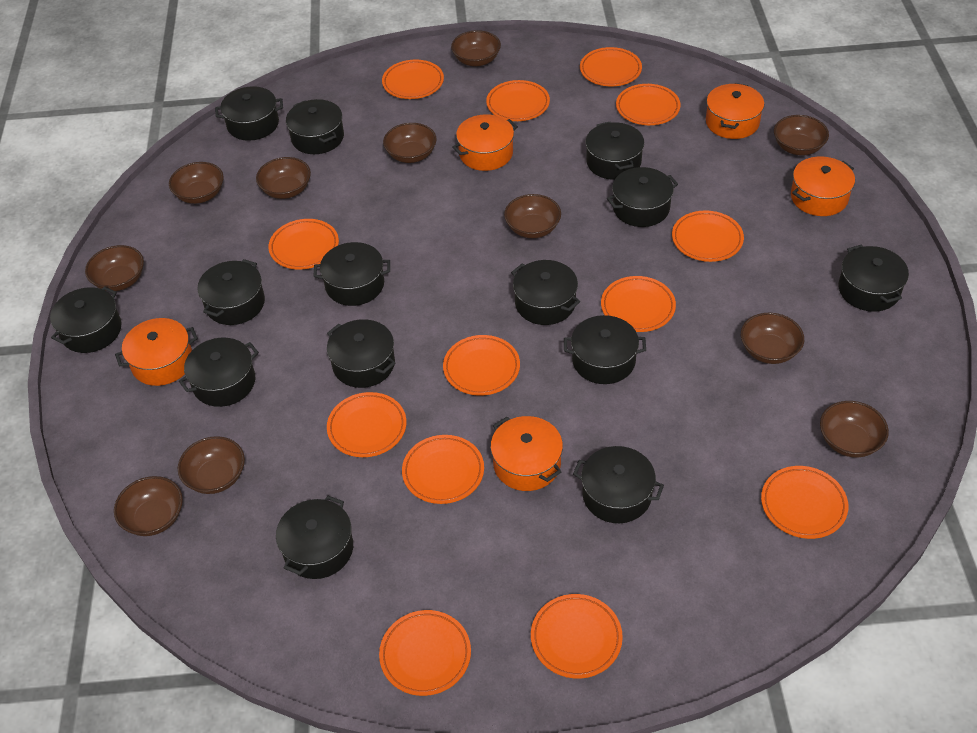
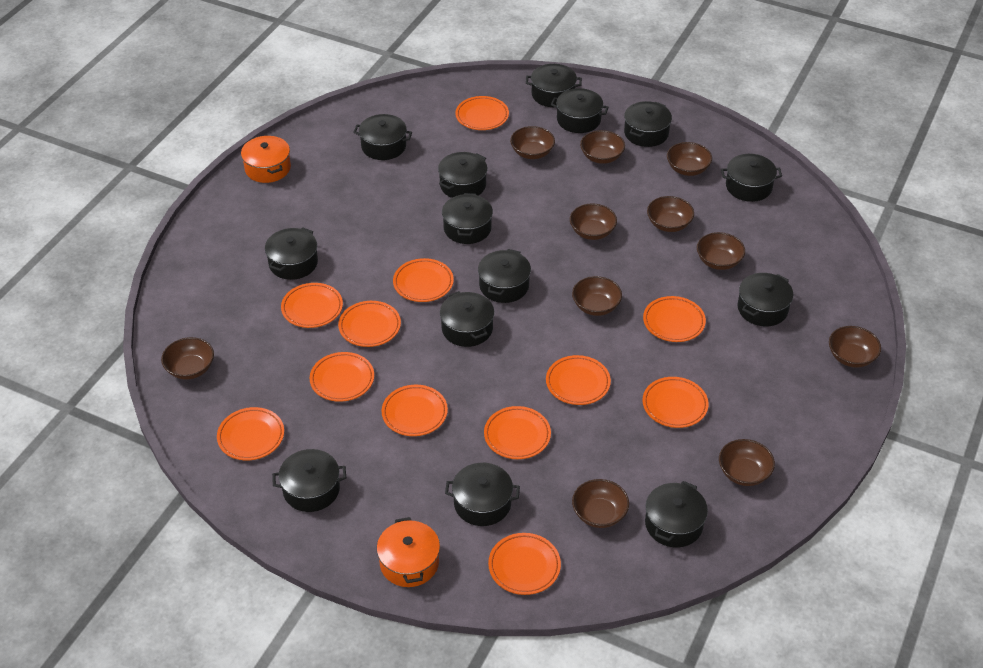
orange plate: 13 -> 12
orange pot: 5 -> 2

